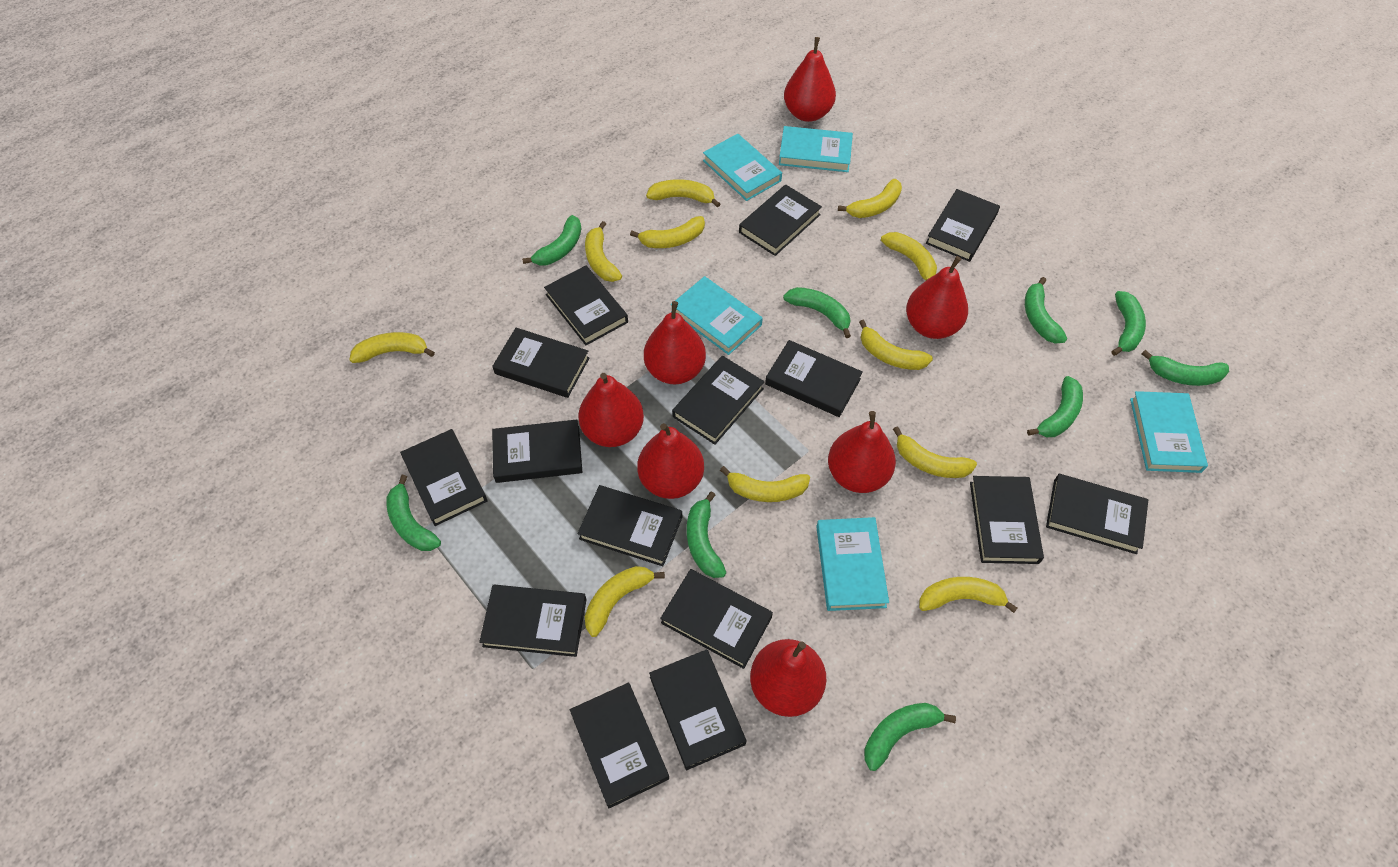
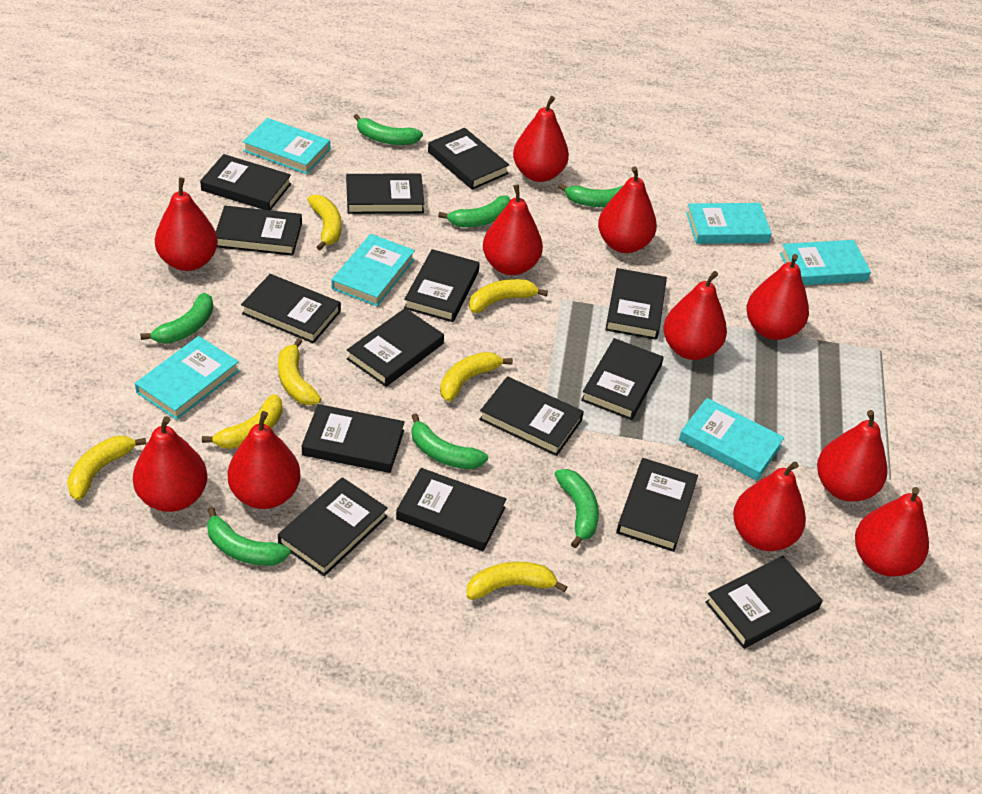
green banana: 9 -> 7
red pear: 7 -> 11
turquoise book: 5 -> 6
yellow banana: 11 -> 7

